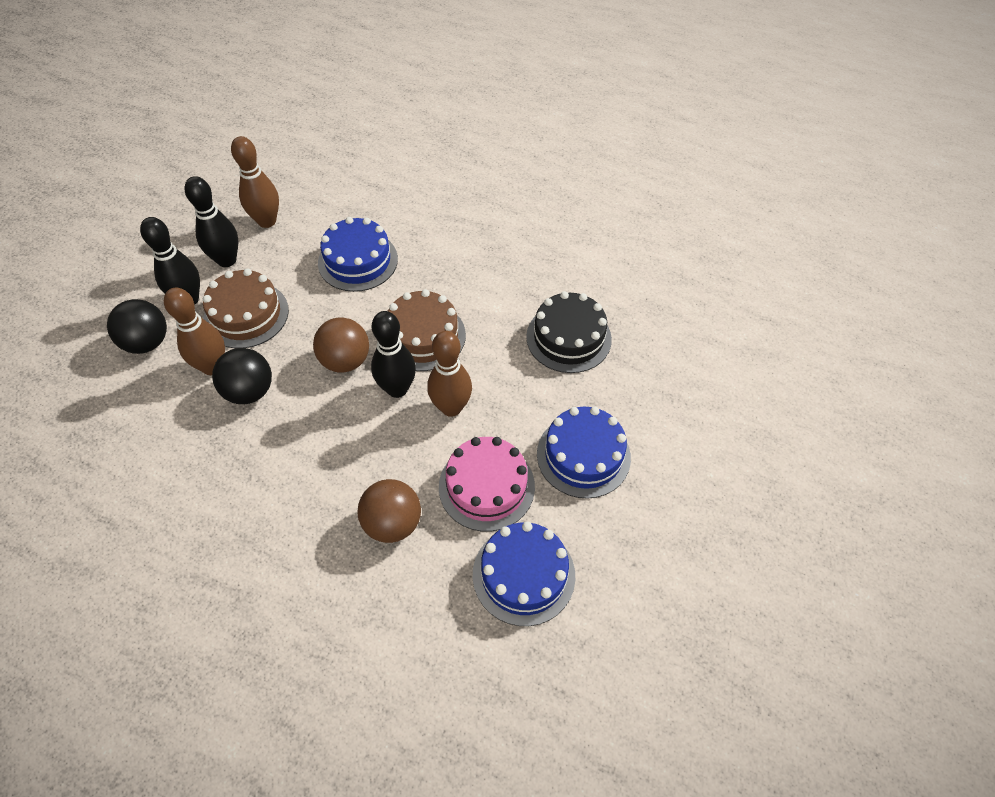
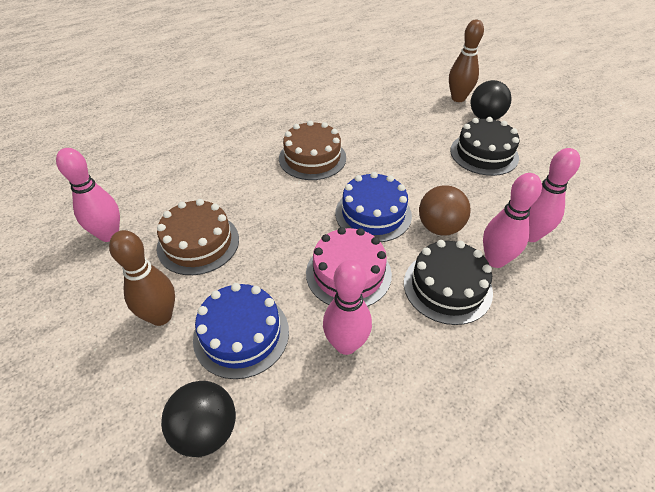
black bowling pin: 3 -> 0
black cake: 1 -> 2
blue cake: 3 -> 2
brown ball: 2 -> 1
brown bowling pin: 3 -> 2
pink bowling pin: 0 -> 4

